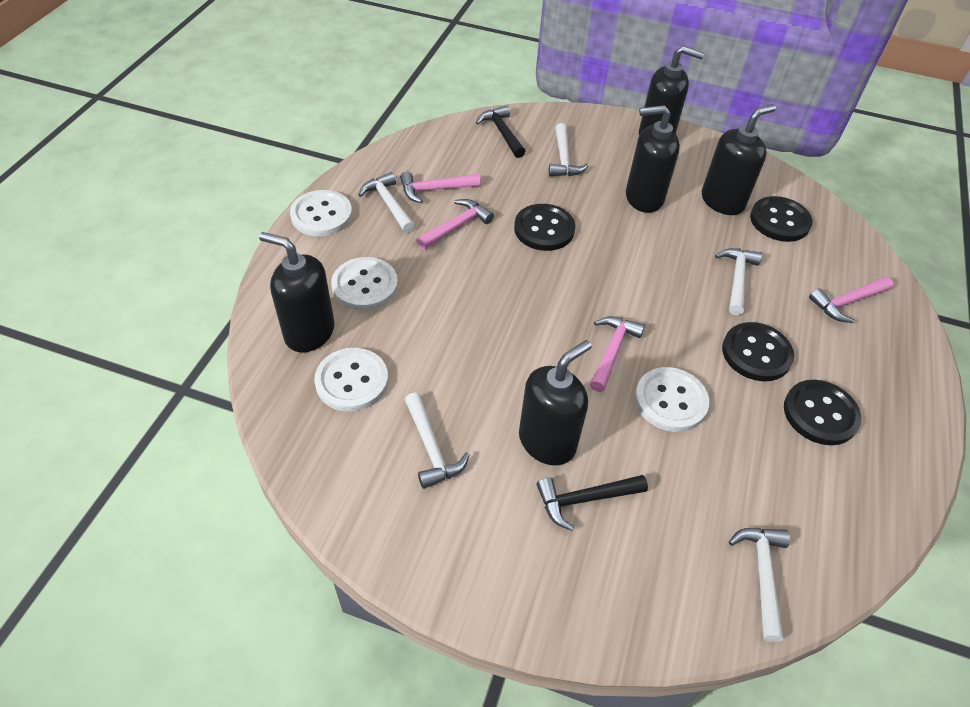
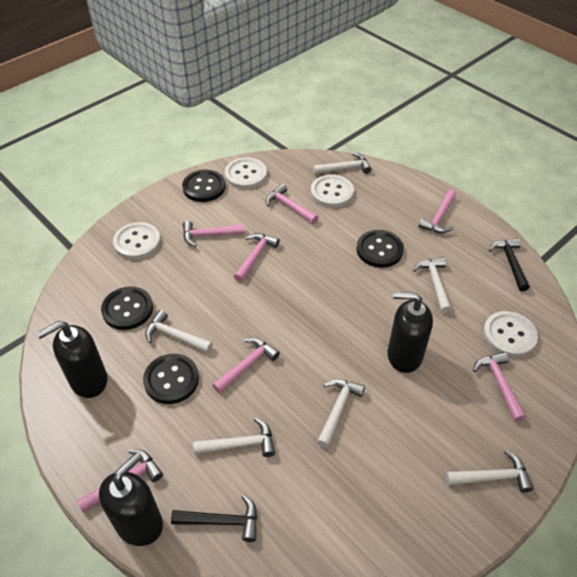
black soap dispenser: 5 -> 3
pink hammer: 4 -> 7
white hammer: 5 -> 6

